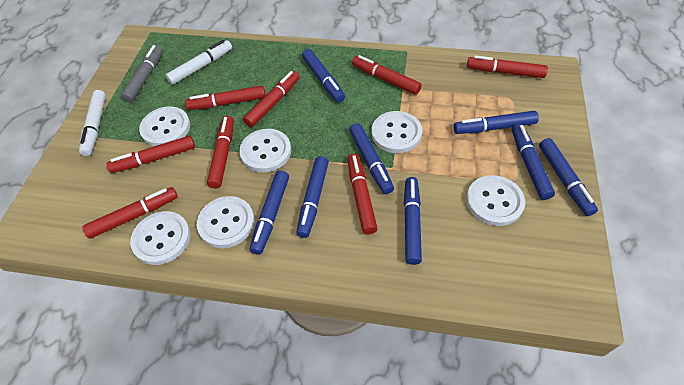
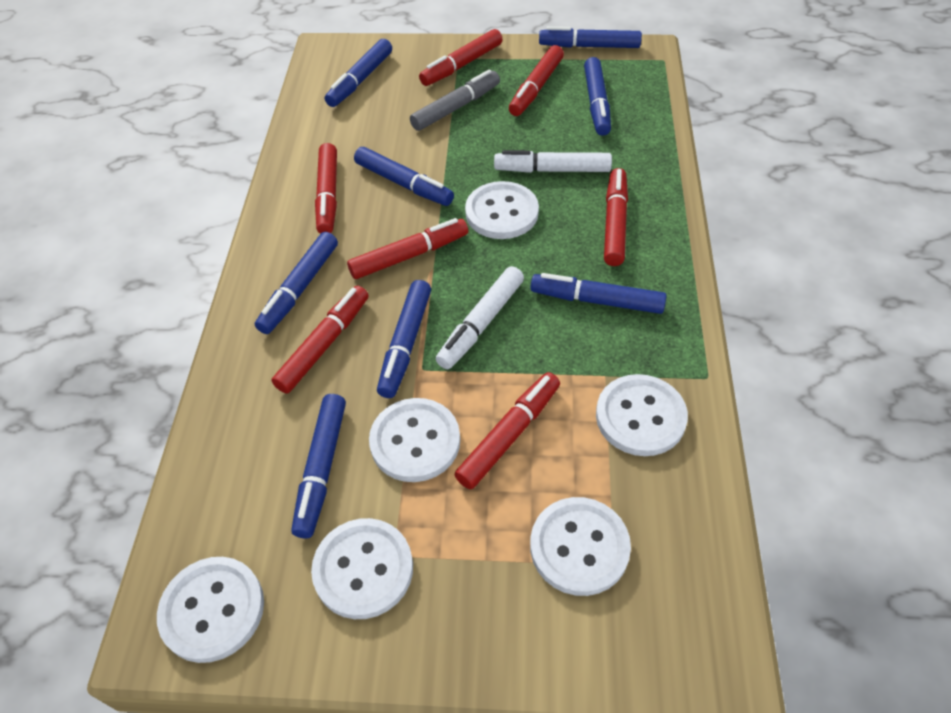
red marker: 8 -> 7

